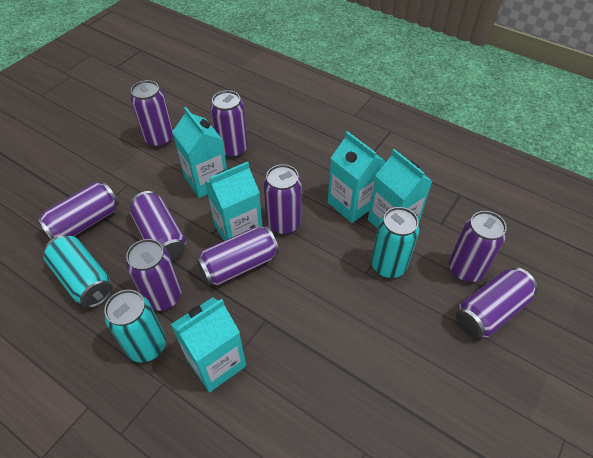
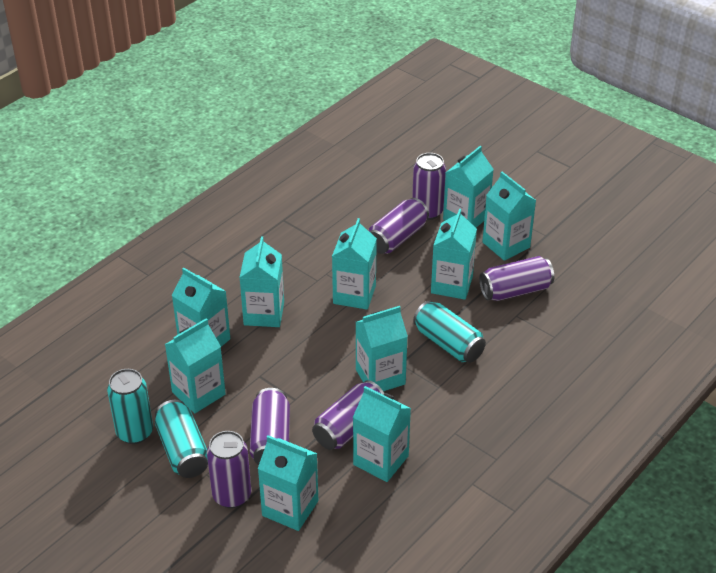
purple can: 9 -> 6
turquoise carton: 5 -> 10

